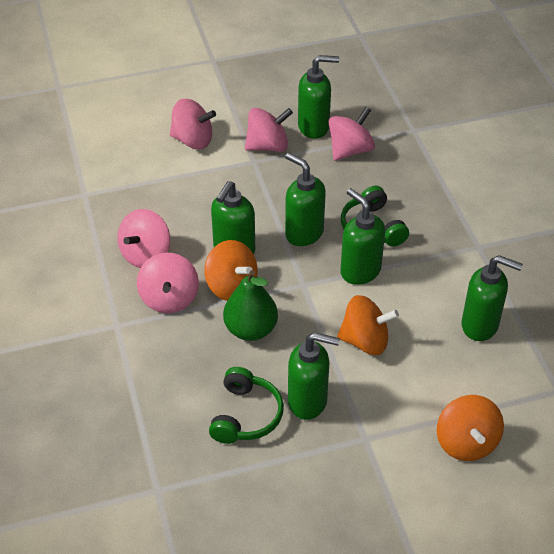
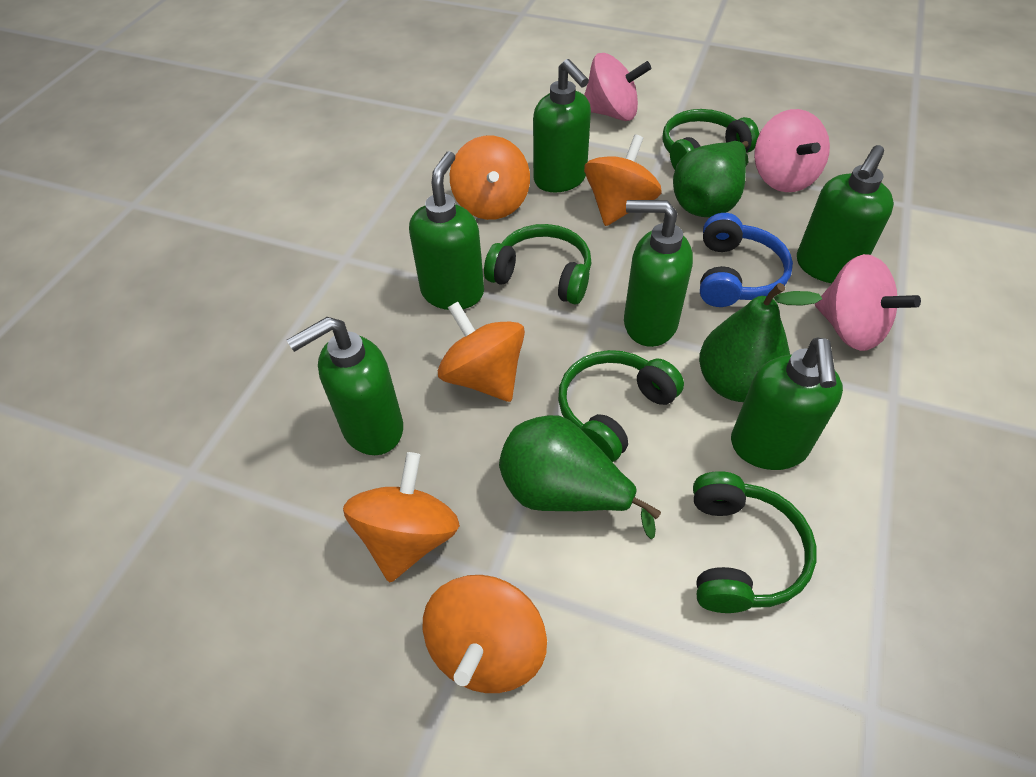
blue headphones: 0 -> 1
green headphones: 2 -> 4
green pear: 1 -> 3
orange spinning top: 3 -> 5
pink spinning top: 5 -> 3

